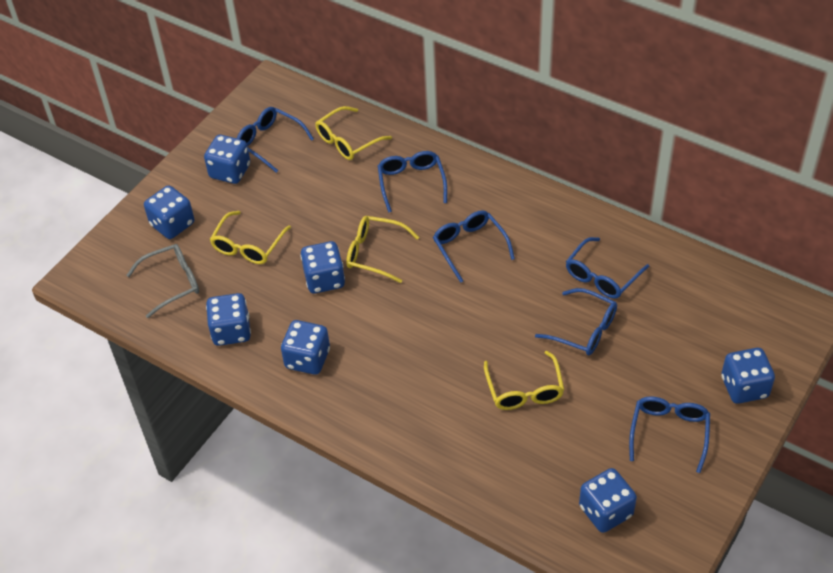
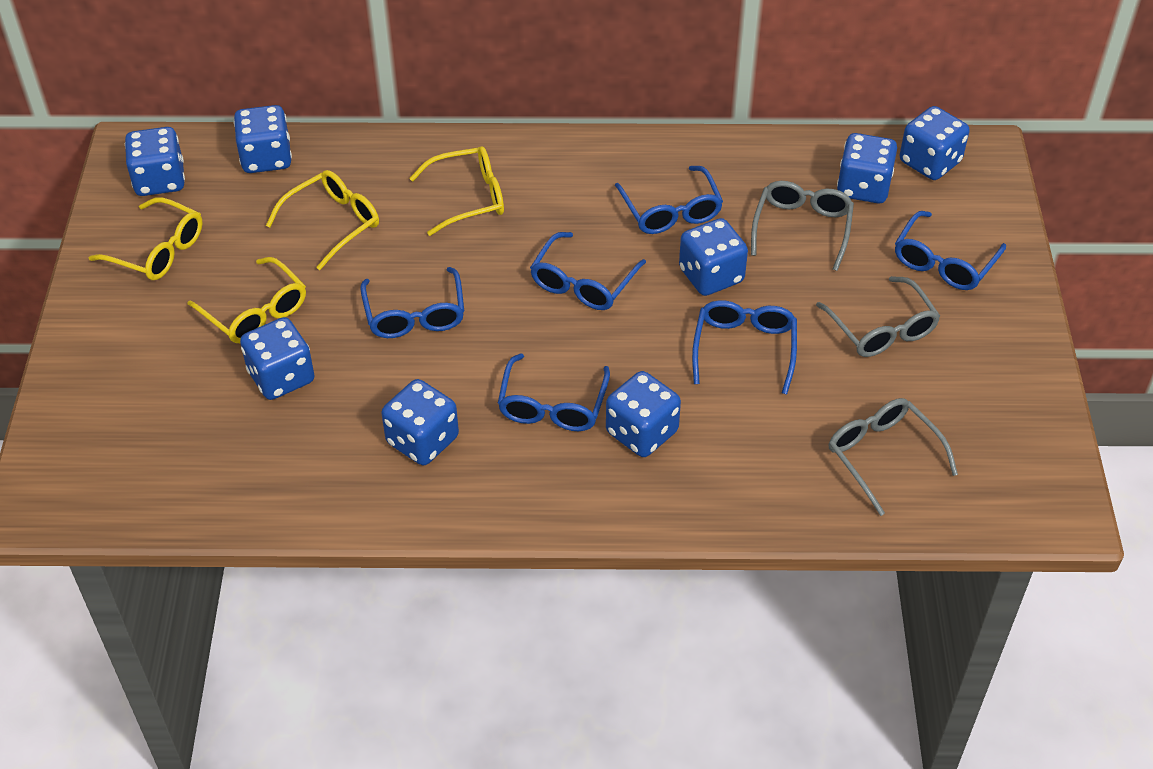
blue dice: 7 -> 8
grey glasses: 1 -> 3

